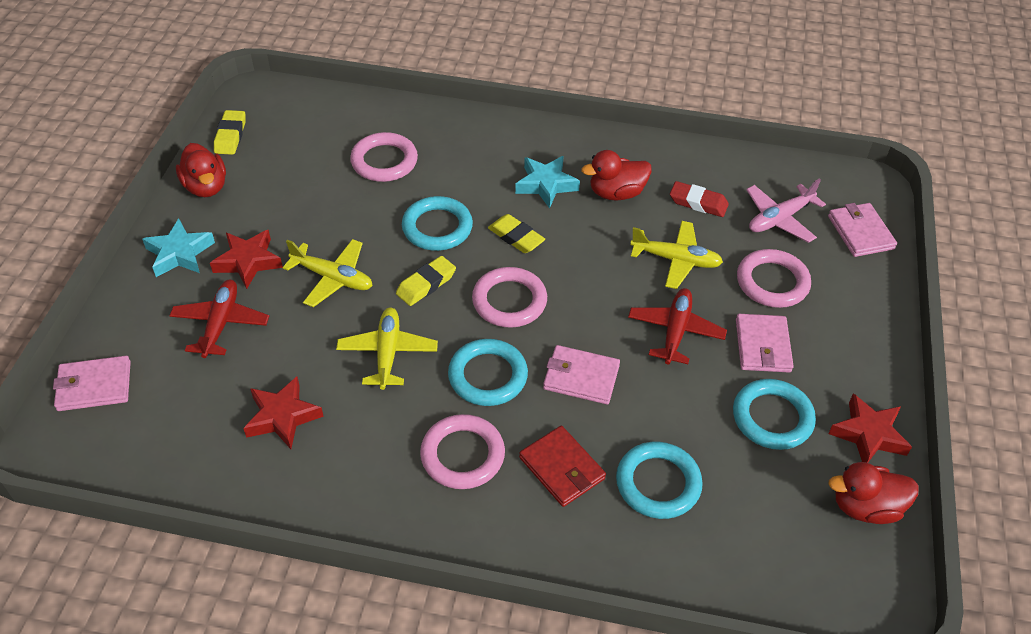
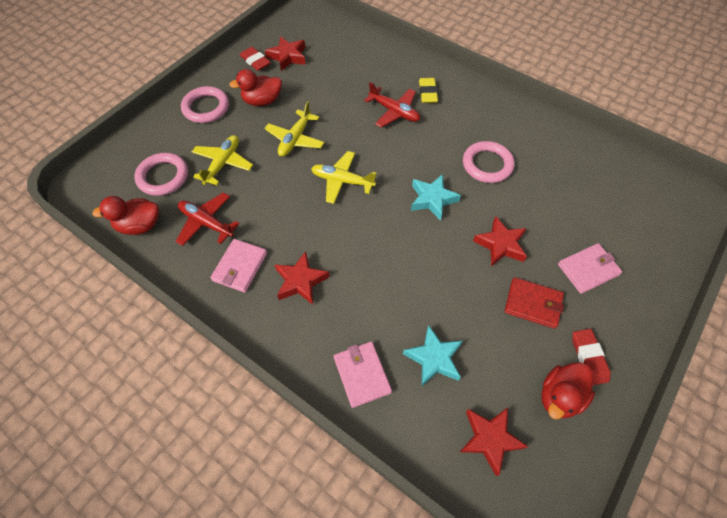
pink plane: 1 -> 0
pink ring: 4 -> 3
pink wallet: 4 -> 3
red eraser: 1 -> 2
red star: 3 -> 4
turquoise ring: 4 -> 0
yellow eraser: 3 -> 1

